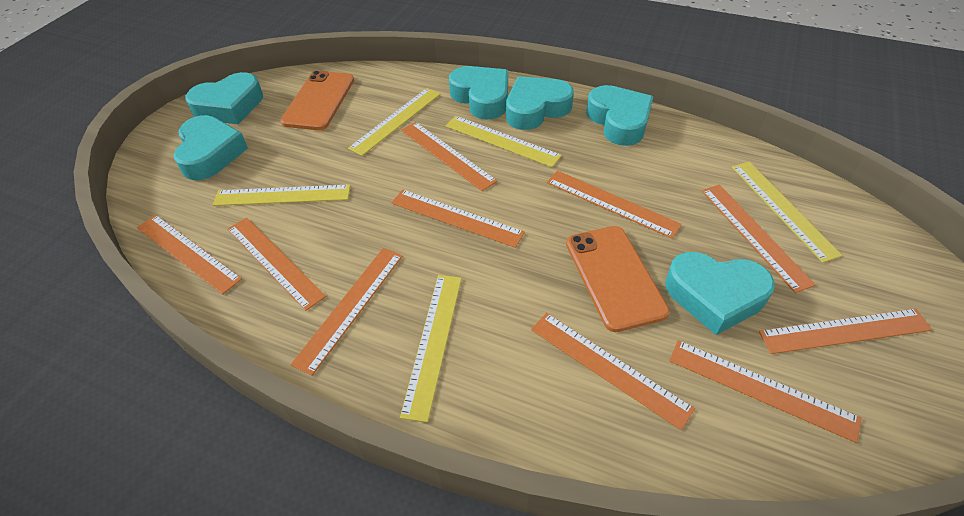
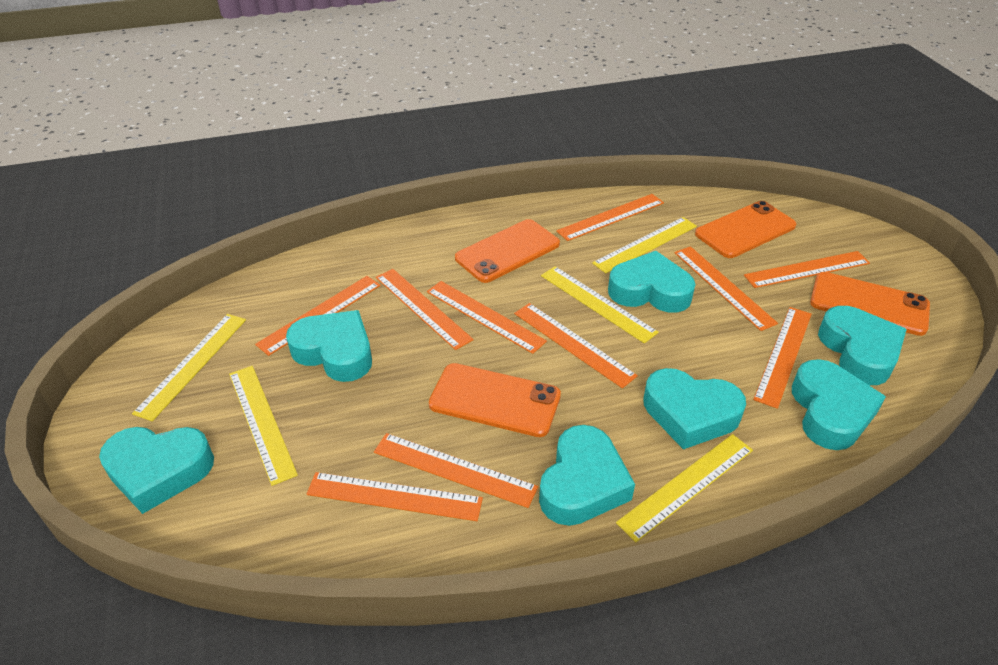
orange phone: 2 -> 4
turquoise heart: 6 -> 7

